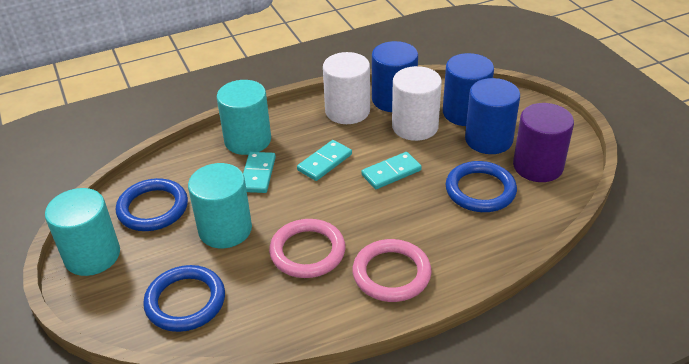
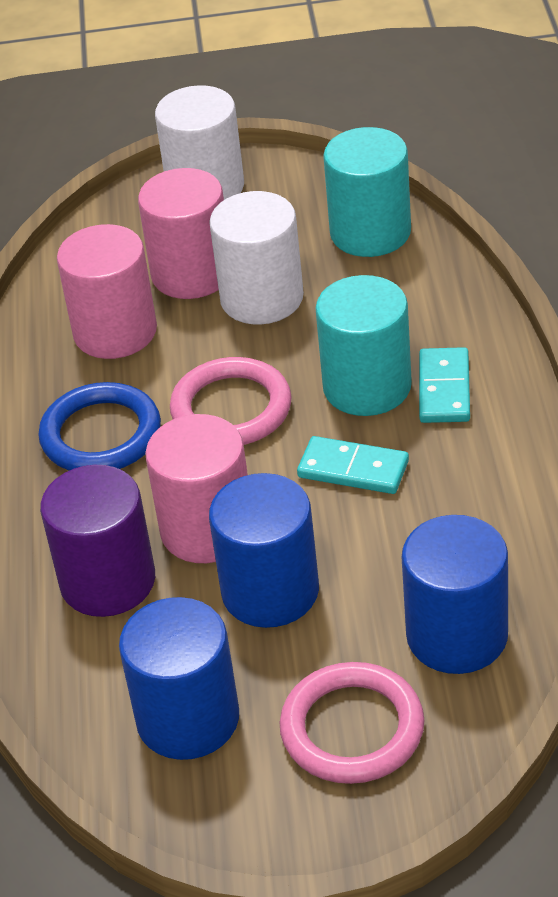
blue ring: 3 -> 1
pink cylinder: 0 -> 3
turquoise cylinder: 3 -> 2
turquoise domino: 3 -> 2

